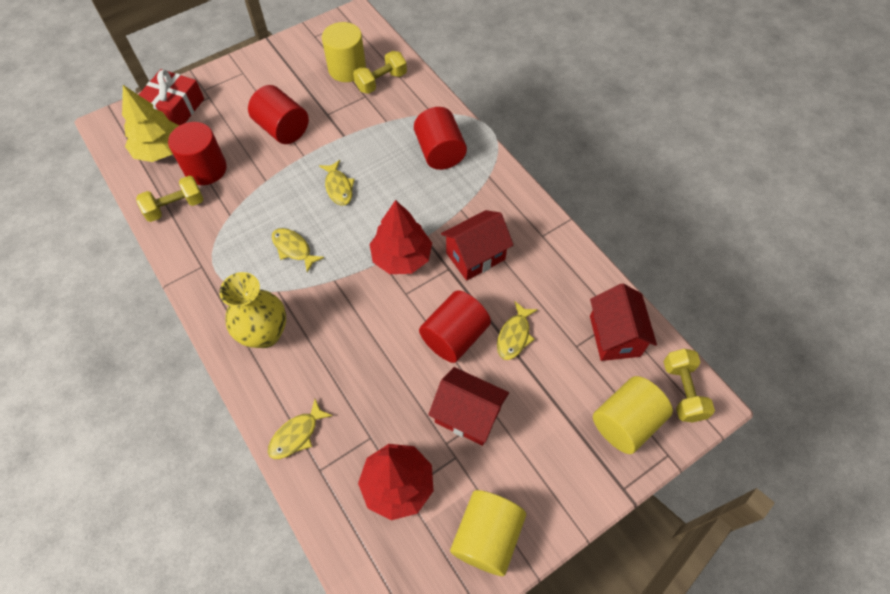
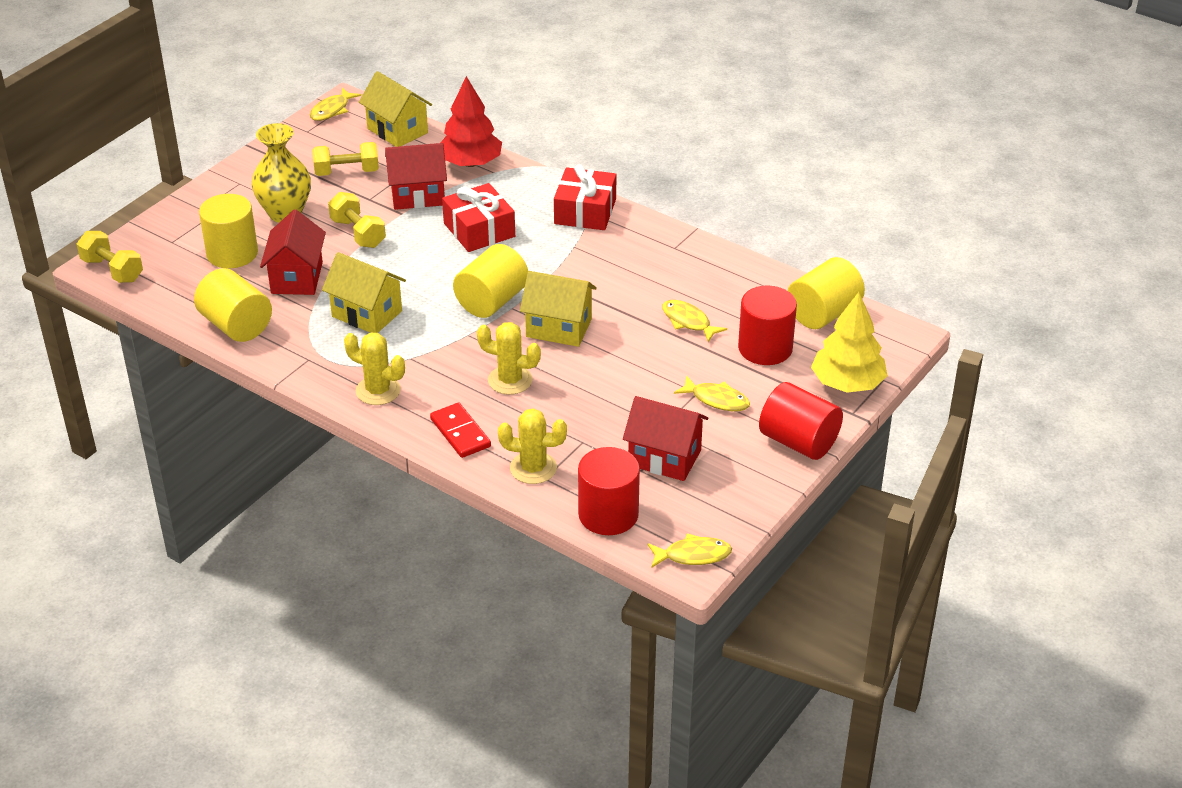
red cylinder: 4 -> 3
red domino: 0 -> 1
red gift: 1 -> 2
red tree: 2 -> 1
yellow cactus: 0 -> 3
yellow cylinder: 3 -> 4
yellow house: 0 -> 3

